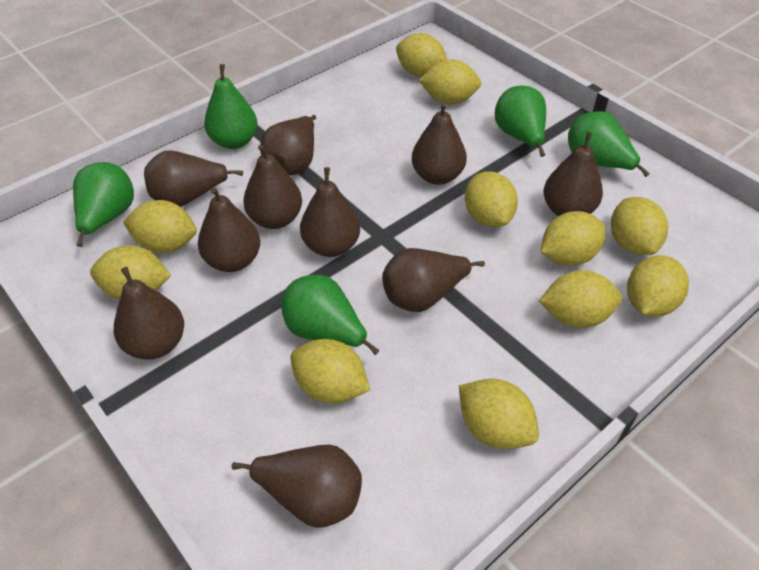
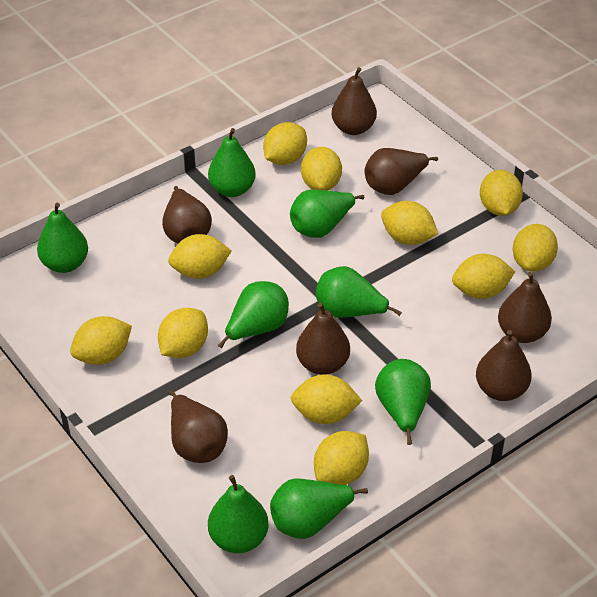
brown pear: 10 -> 7
green pear: 5 -> 8

